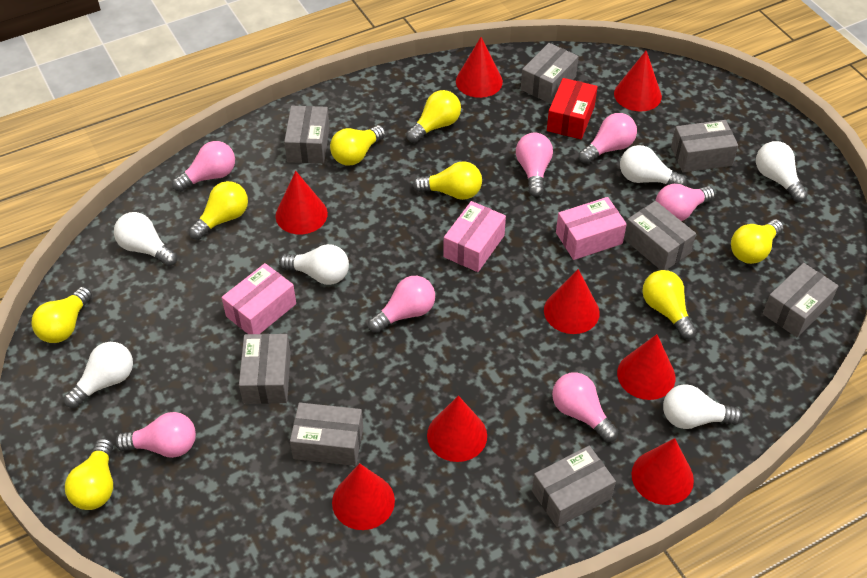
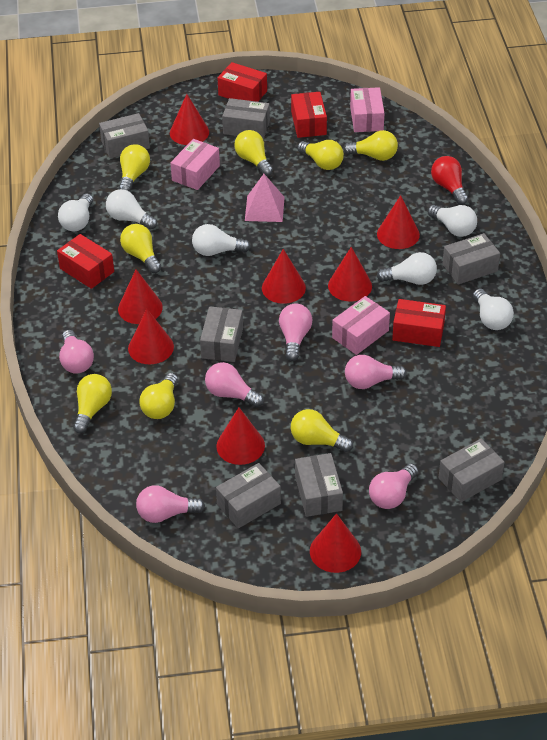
grey box: 8 -> 7
pink light bulb: 7 -> 6
pink pyramid: 0 -> 1
red box: 1 -> 4
red light bulb: 0 -> 1

